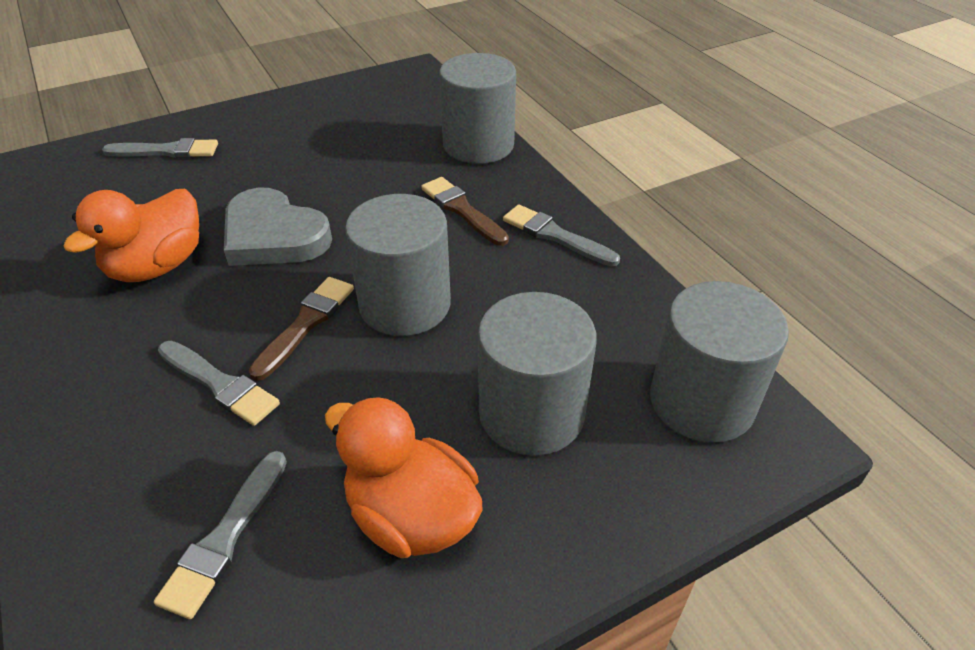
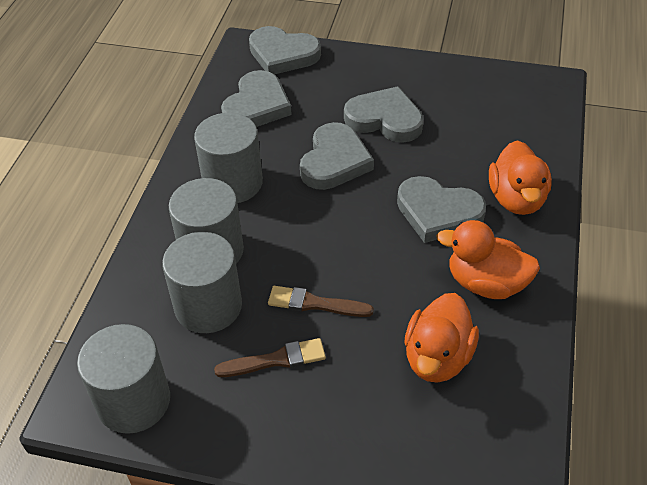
grey brush: 4 -> 0
grey heart: 1 -> 5
orange duck: 2 -> 3

